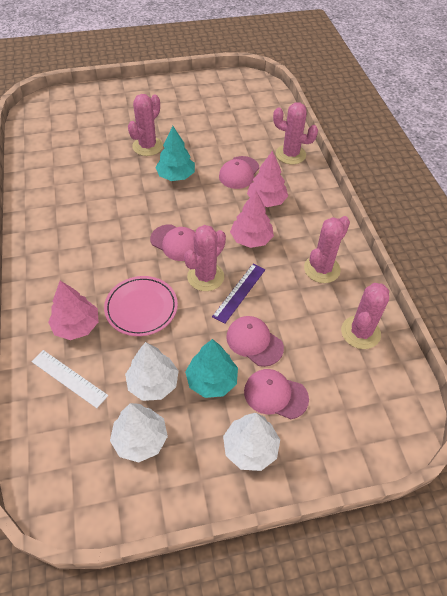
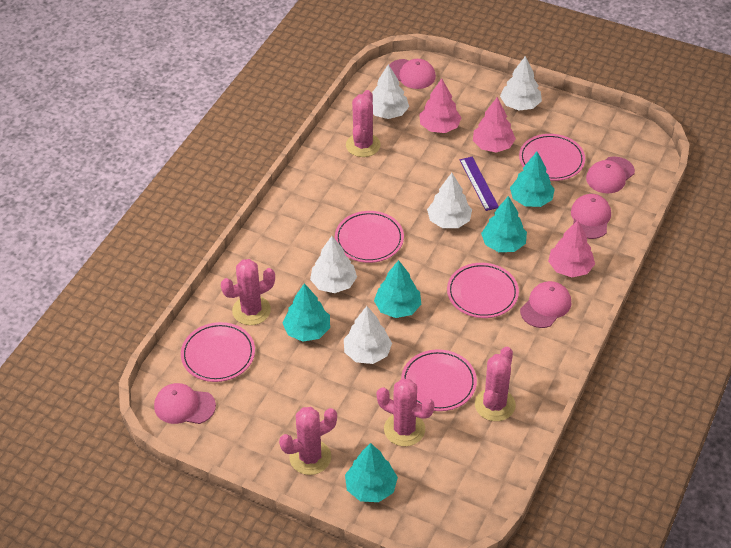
pink cap: 4 -> 5
pink plate: 1 -> 5
turquoise tree: 2 -> 5
white ruler: 1 -> 0
white tree: 3 -> 5

